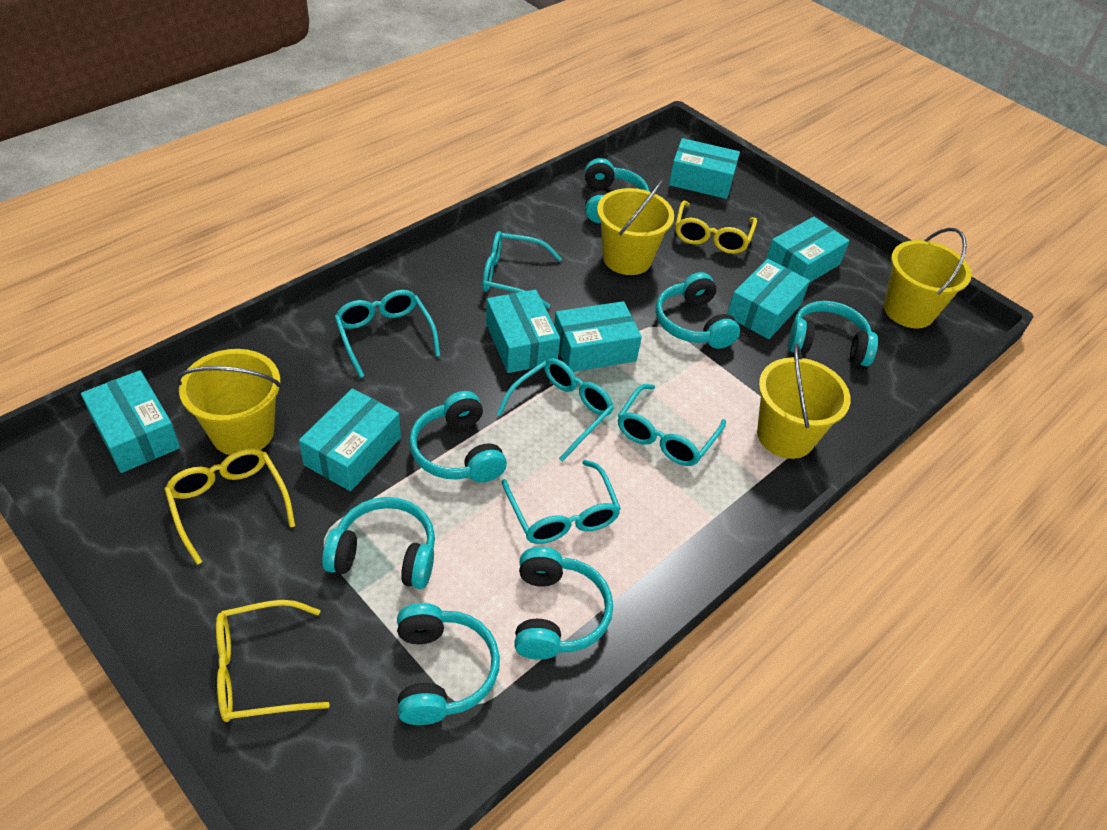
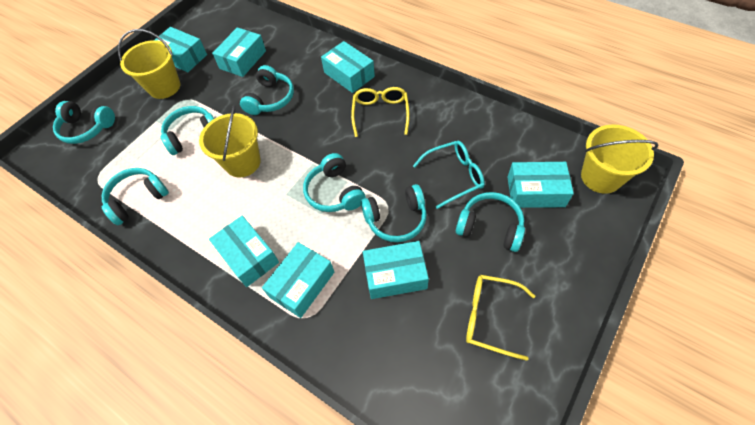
turquoise glasses: 5 -> 1
yellow bucket: 4 -> 3
yellow glasses: 3 -> 2

